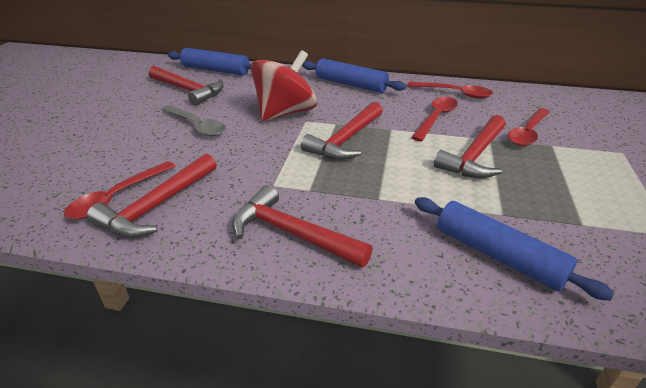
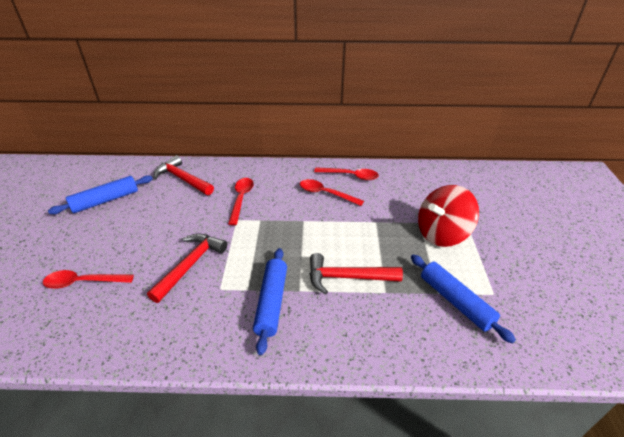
grey spoon: 1 -> 0
red hammer: 5 -> 3

